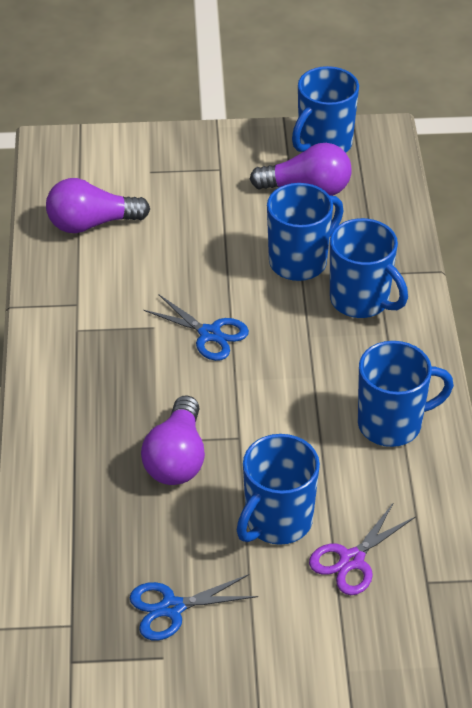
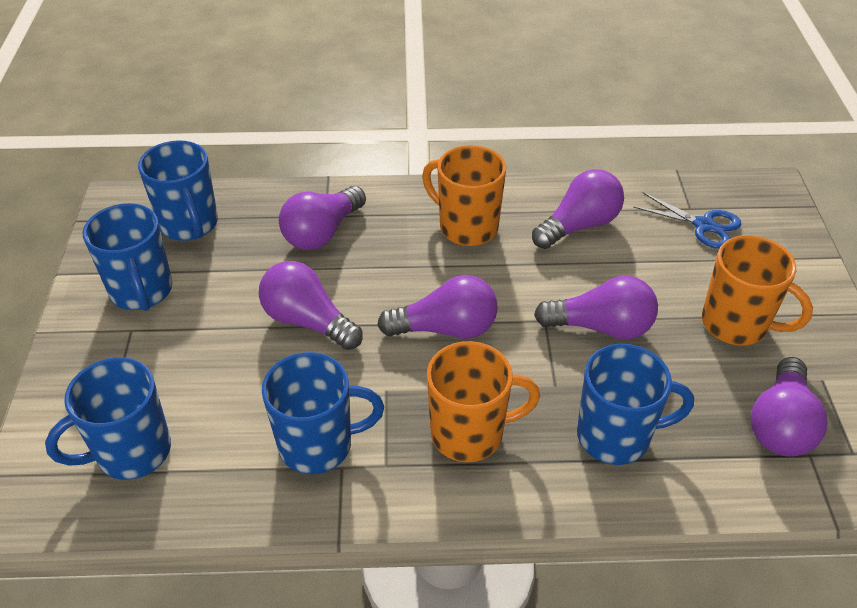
blue scissors: 2 -> 1
orange mug: 0 -> 3
purple light bulb: 3 -> 6
purple scissors: 1 -> 0

